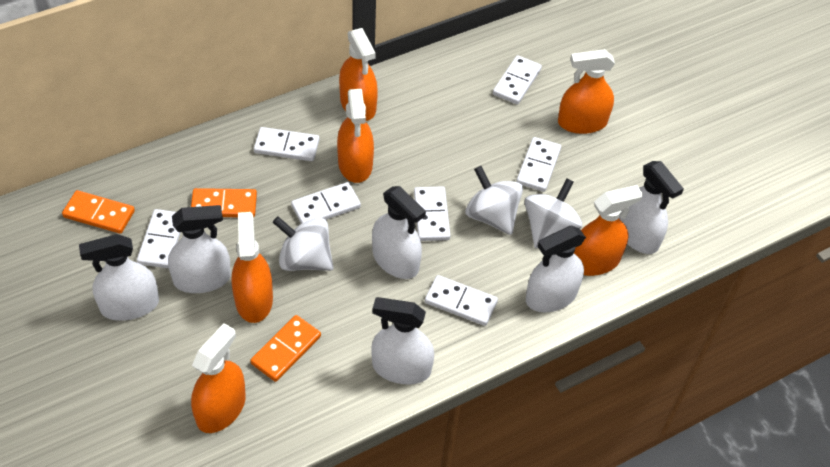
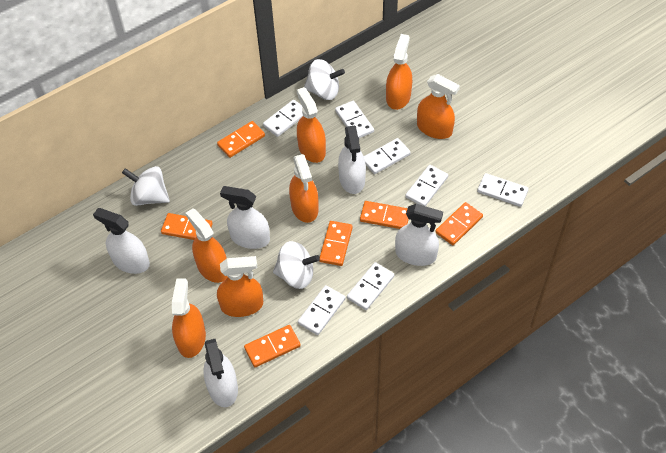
orange domino: 3 -> 6
orange spray bottle: 6 -> 7
white spray bottle: 6 -> 5

